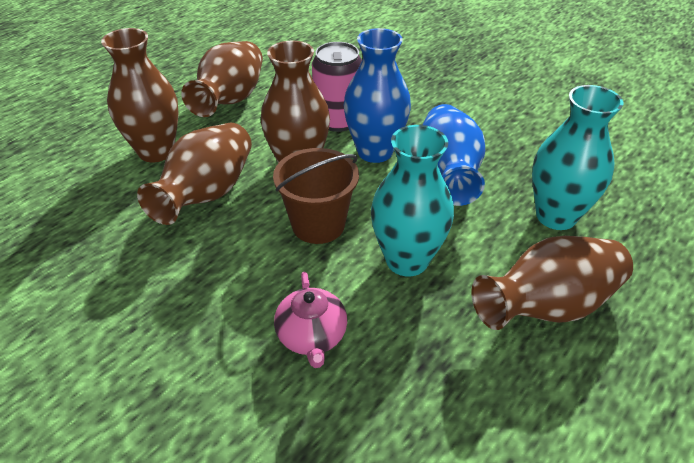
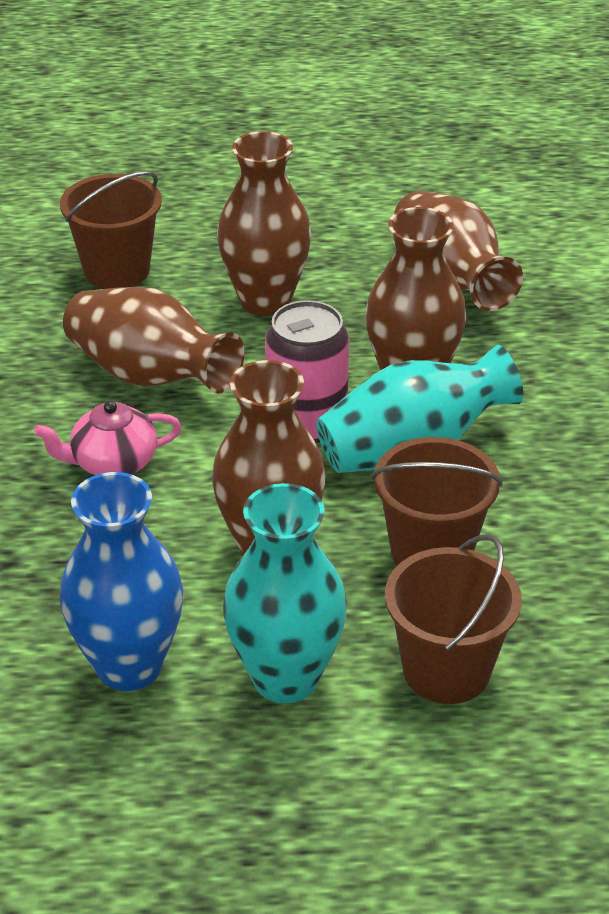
blue vase: 2 -> 1
brown bucket: 1 -> 3

